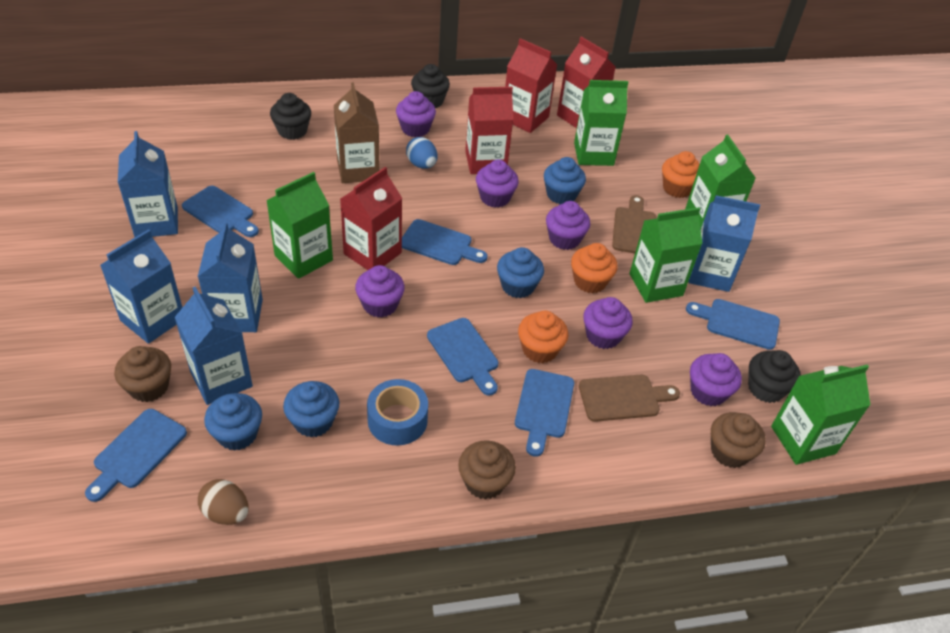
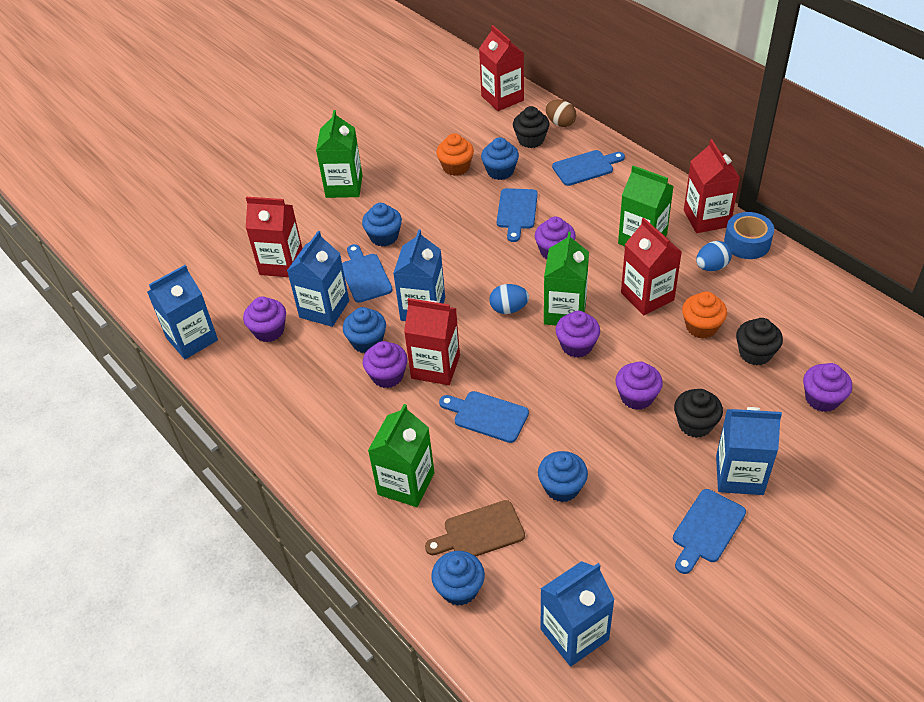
blue cupcake: 4 -> 5
blue cutting board: 6 -> 5
blue egg: 1 -> 2
brown carton: 1 -> 0
brown cupcake: 3 -> 0
brown cutting board: 2 -> 1
green carton: 5 -> 4
orange cupcake: 3 -> 2
red carton: 4 -> 5

